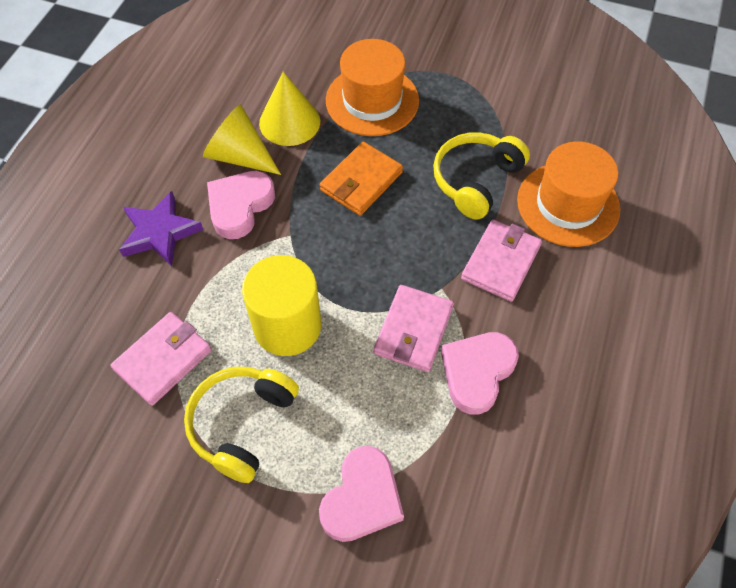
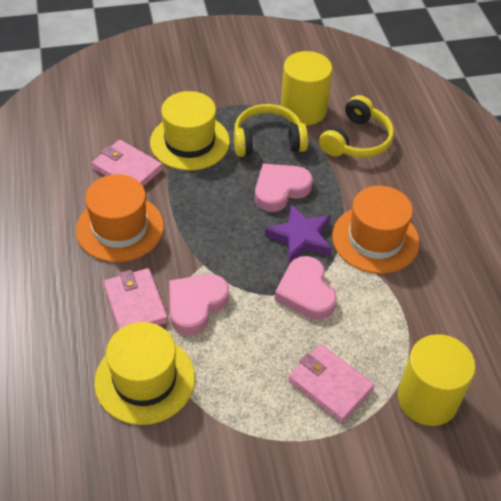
orange wallet: 1 -> 0
yellow cone: 2 -> 0
yellow cylinder: 1 -> 2
yellow hat: 0 -> 2

